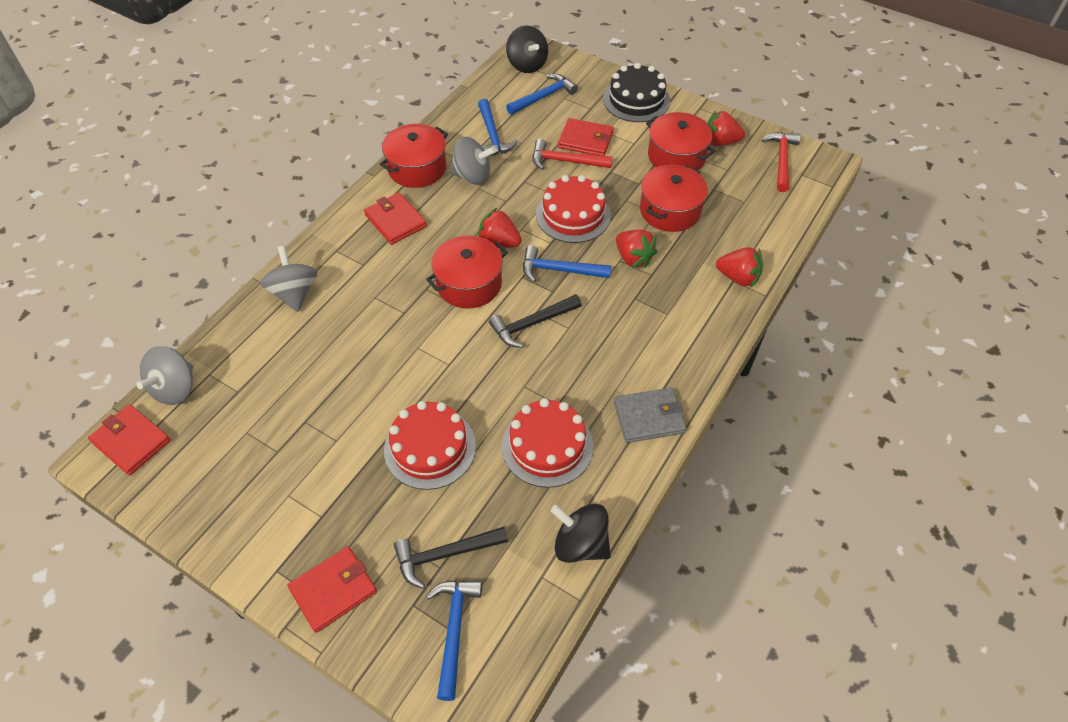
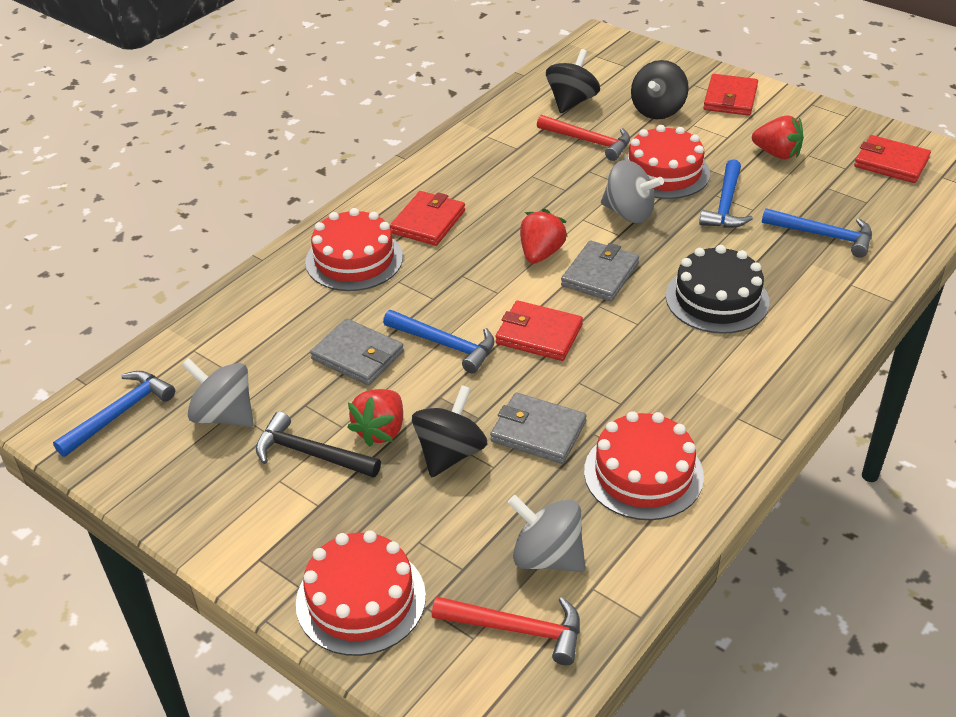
black hammer: 2 -> 1
black spinning top: 2 -> 3
grey wallet: 1 -> 3
red cake: 3 -> 4
red pot: 4 -> 0
red strawberry: 4 -> 3

